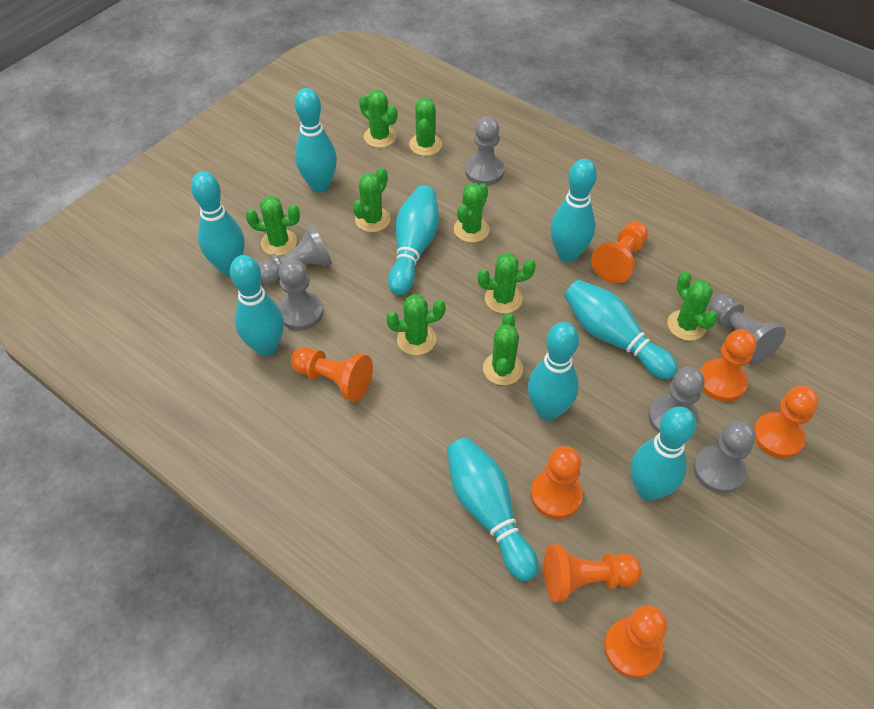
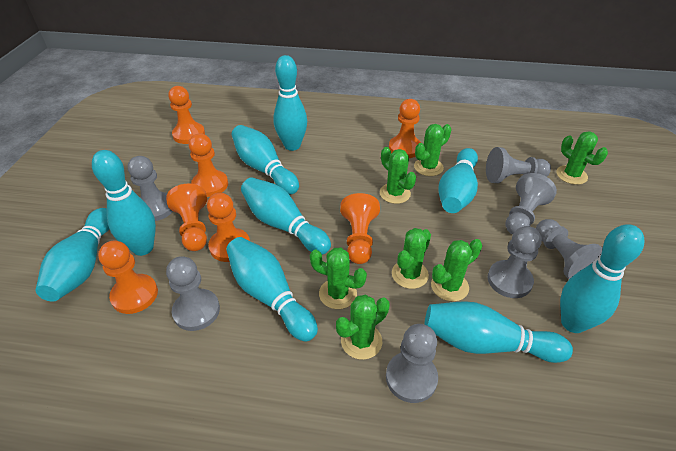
green cactus: 9 -> 7
grey pawn: 6 -> 7

